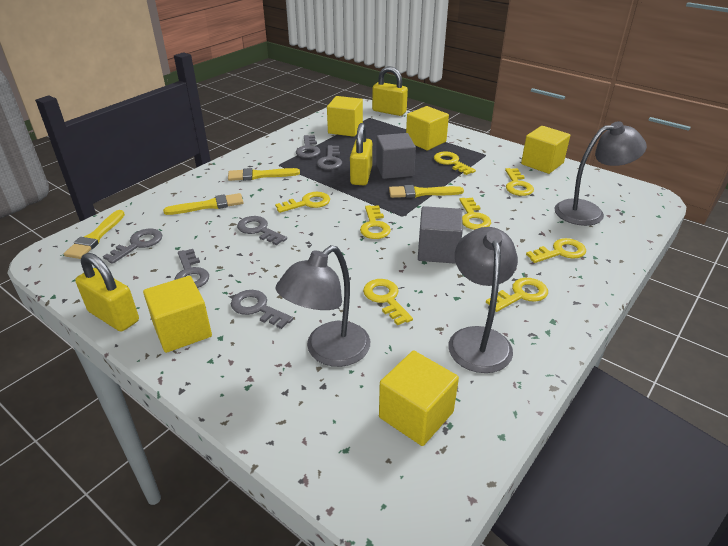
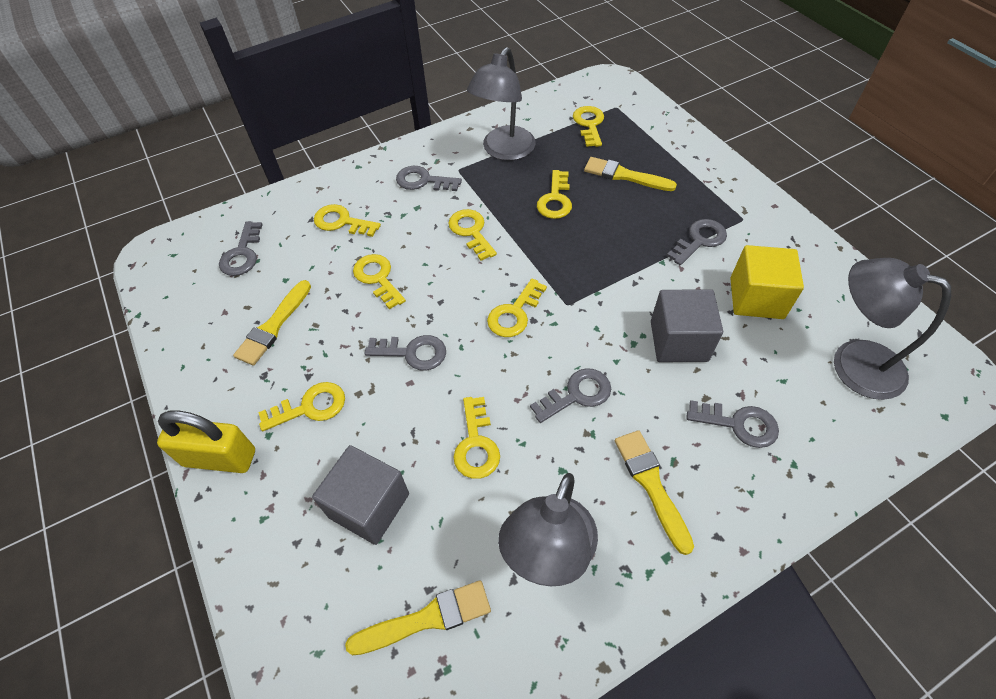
yellow cube: 5 -> 1
yellow padlock: 3 -> 1

